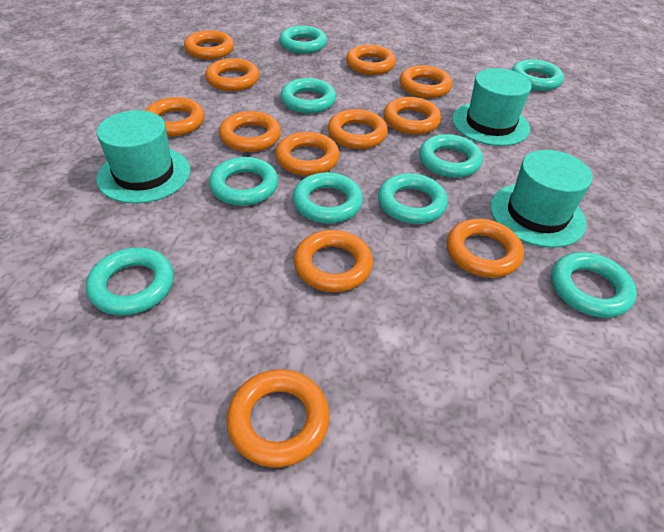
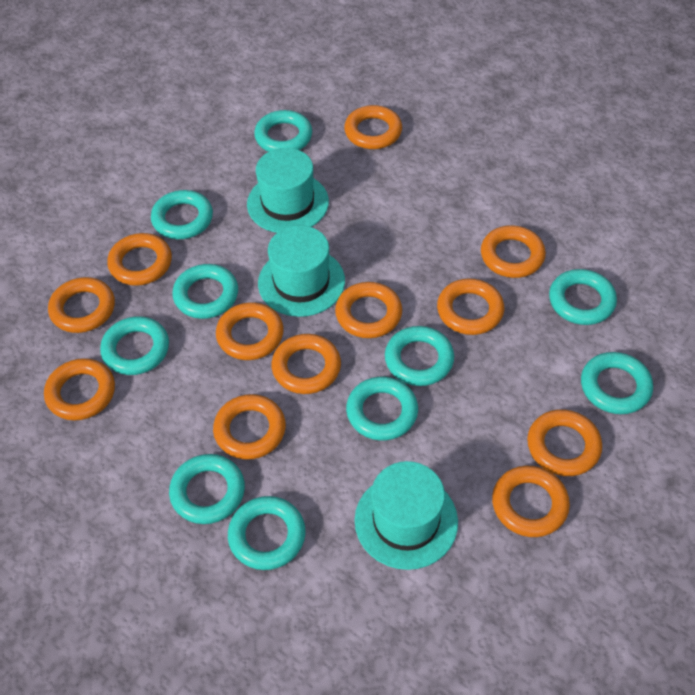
turquoise ring: 9 -> 10

